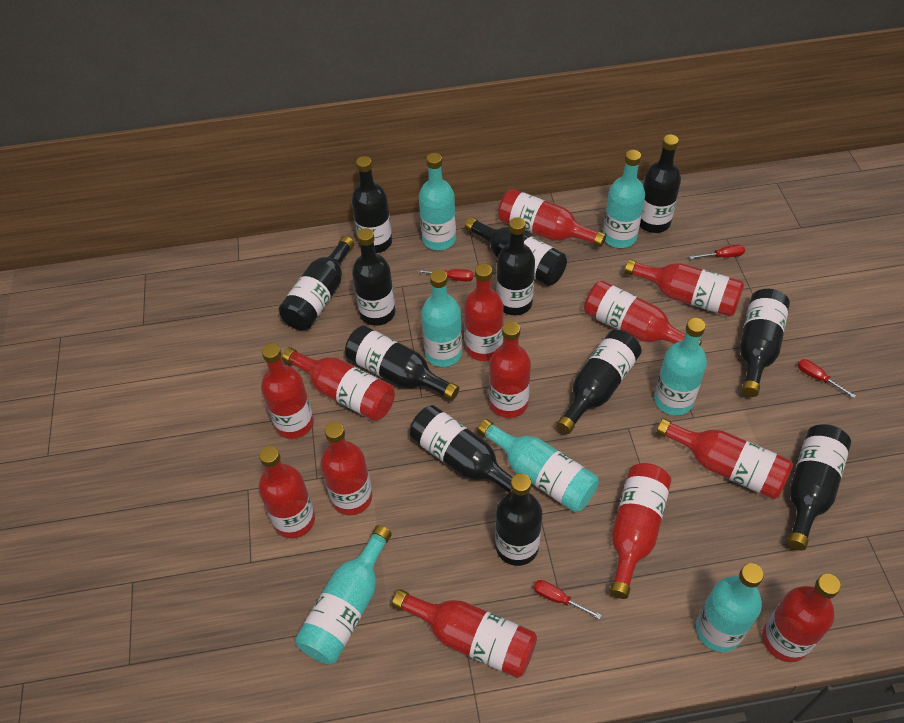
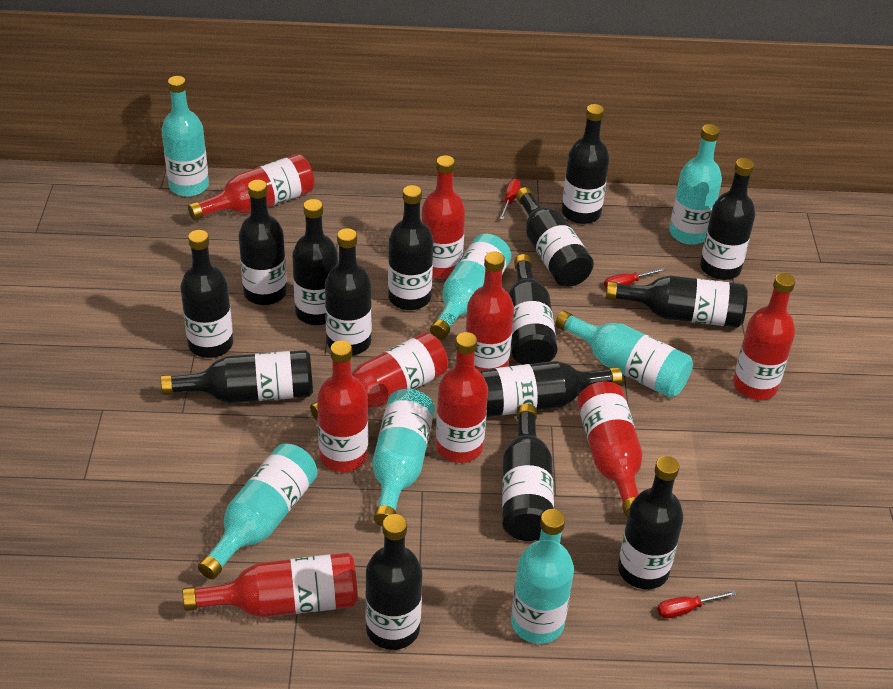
black bottle: 12 -> 15
red bottle: 13 -> 9
red screwdriver: 4 -> 3

